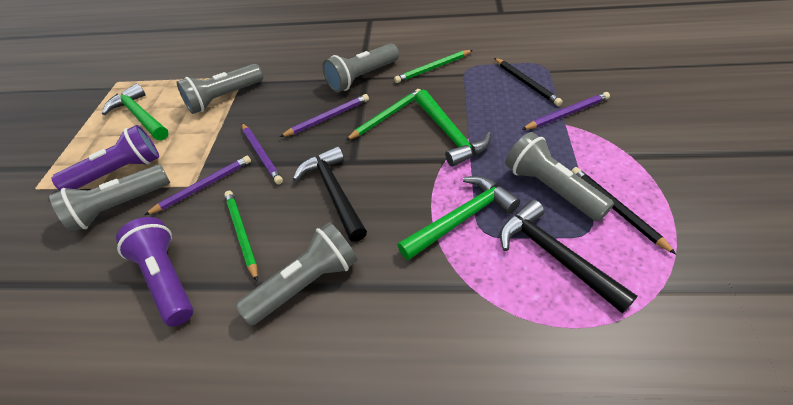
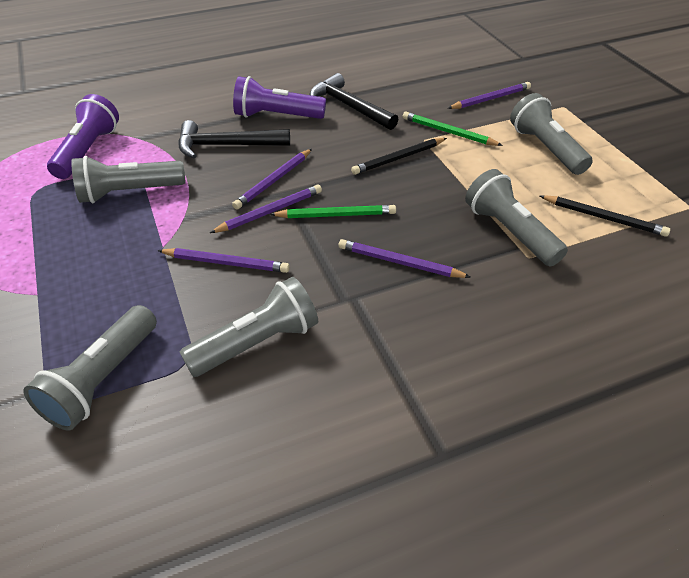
green hammer: 3 -> 0
green pencil: 3 -> 2
purple pencil: 4 -> 5

